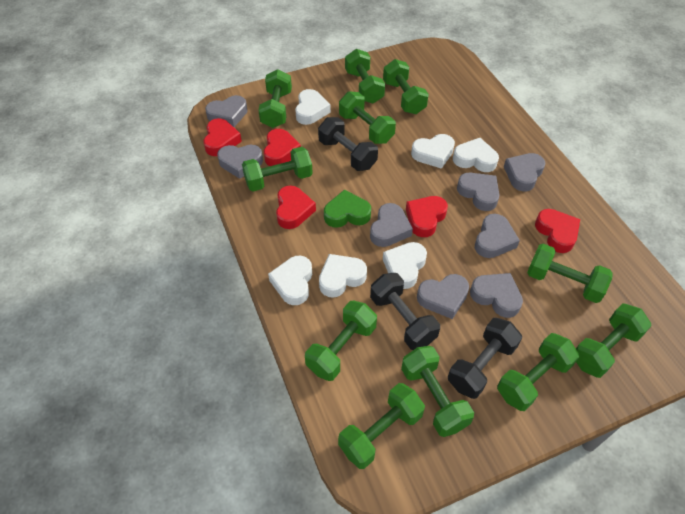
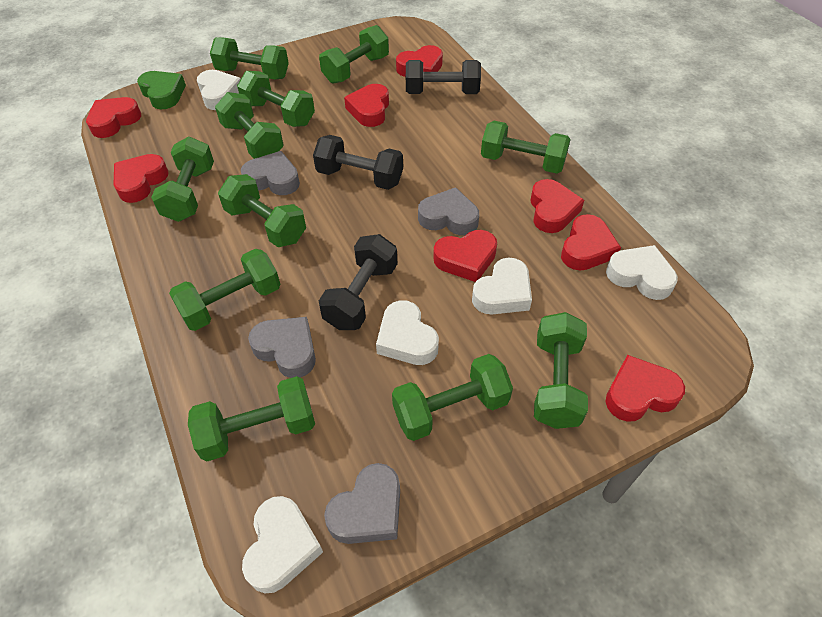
grey heart: 8 -> 4
red heart: 5 -> 8
white heart: 6 -> 5

